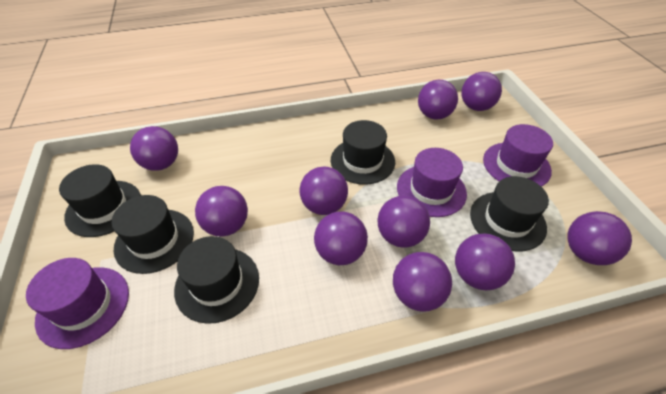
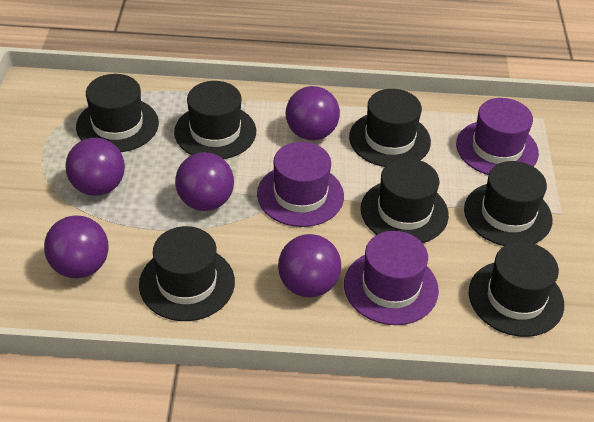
black hat: 5 -> 7
purple ball: 10 -> 5

